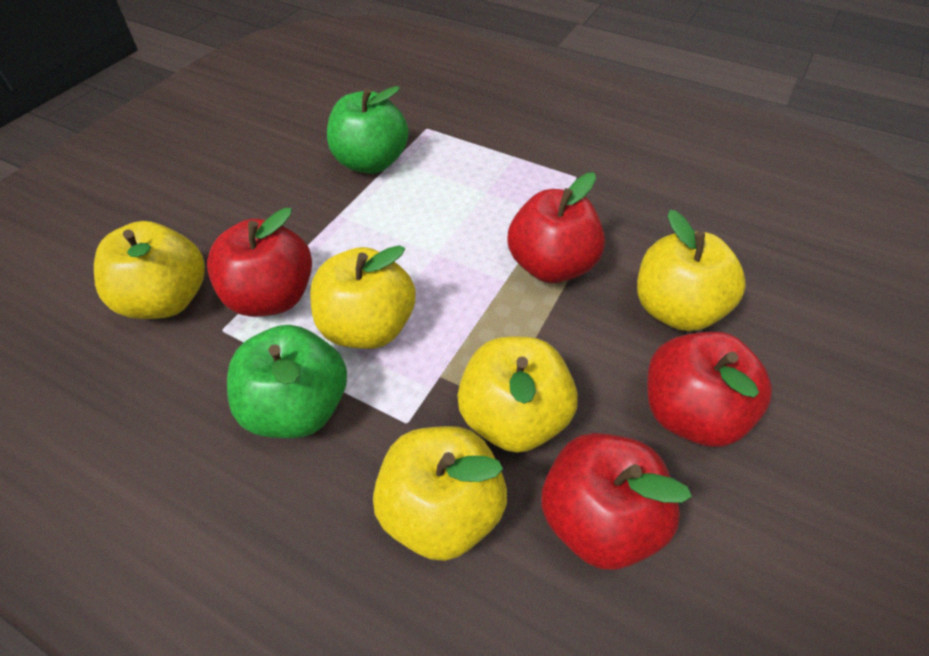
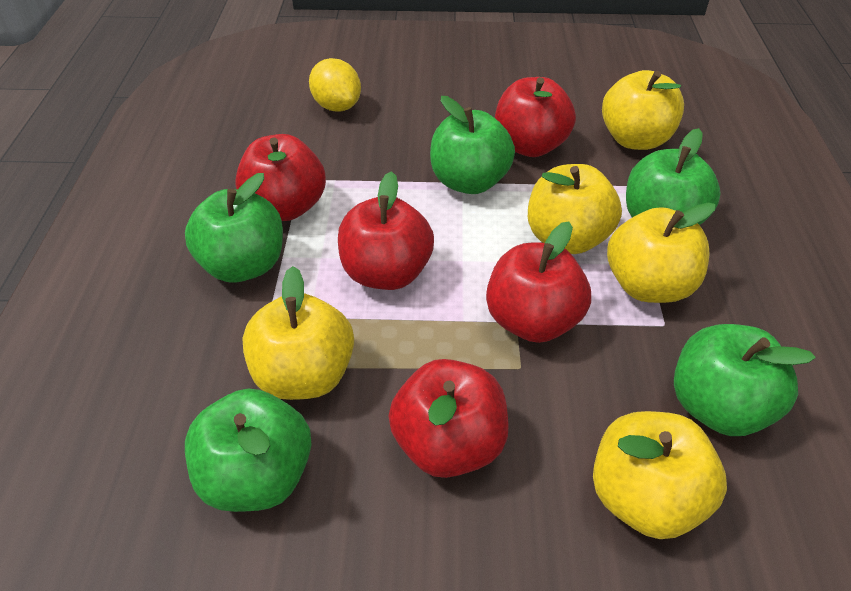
green apple: 2 -> 5
red apple: 4 -> 5
yellow lemon: 0 -> 1

